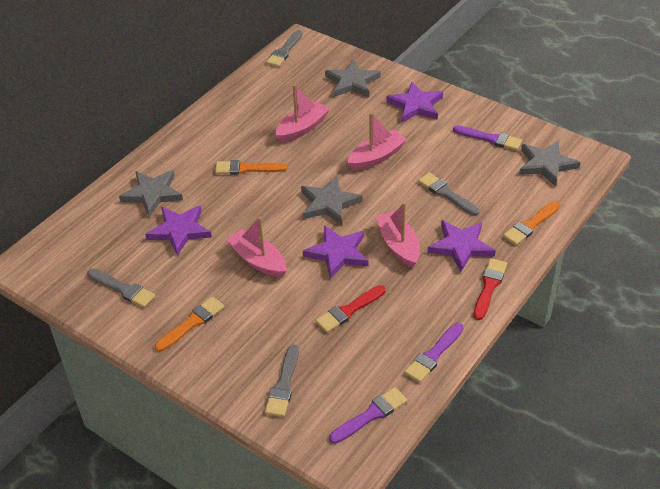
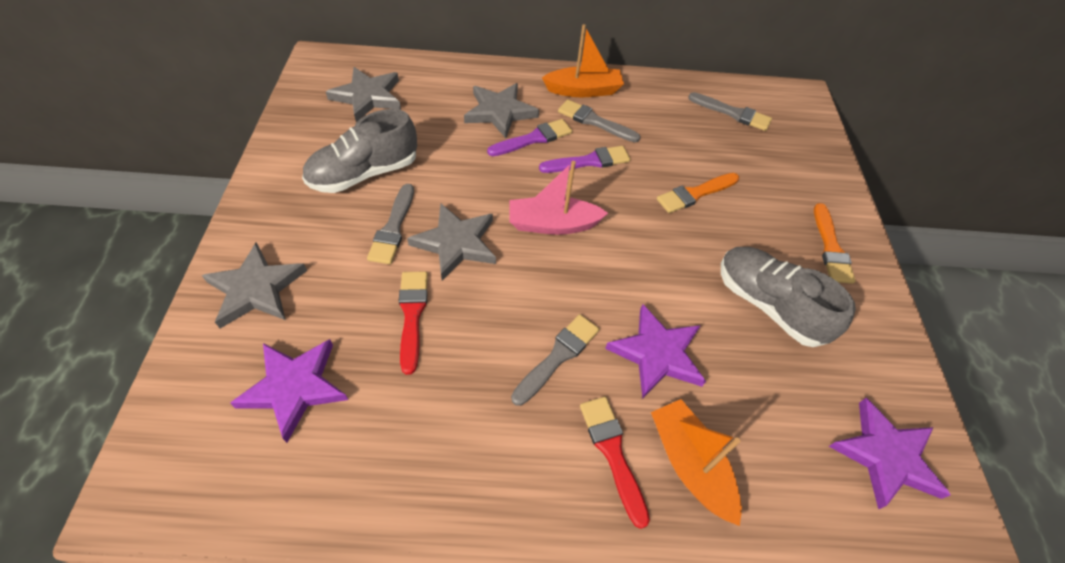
grey shoe: 0 -> 2
orange boat: 0 -> 2
orange brush: 3 -> 2
pink boat: 4 -> 1
purple brush: 3 -> 2
purple star: 4 -> 3

